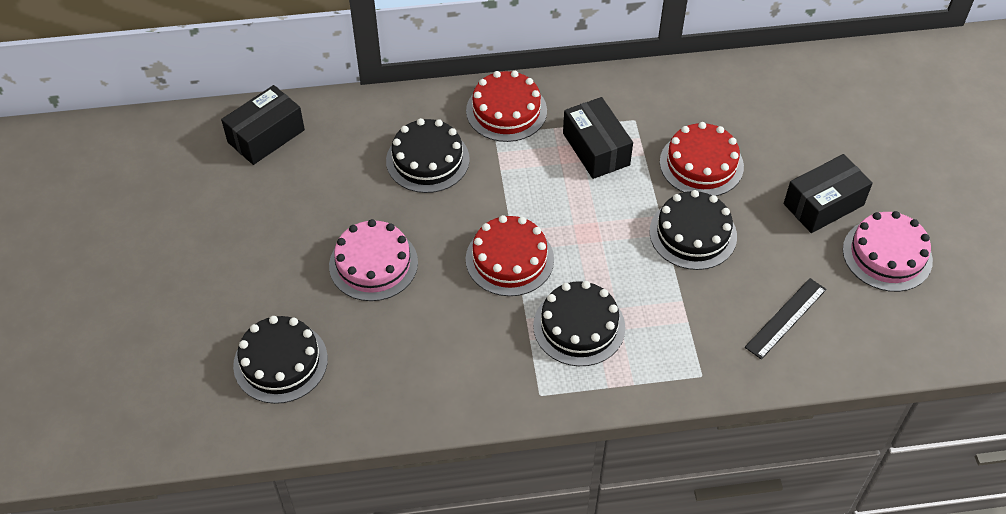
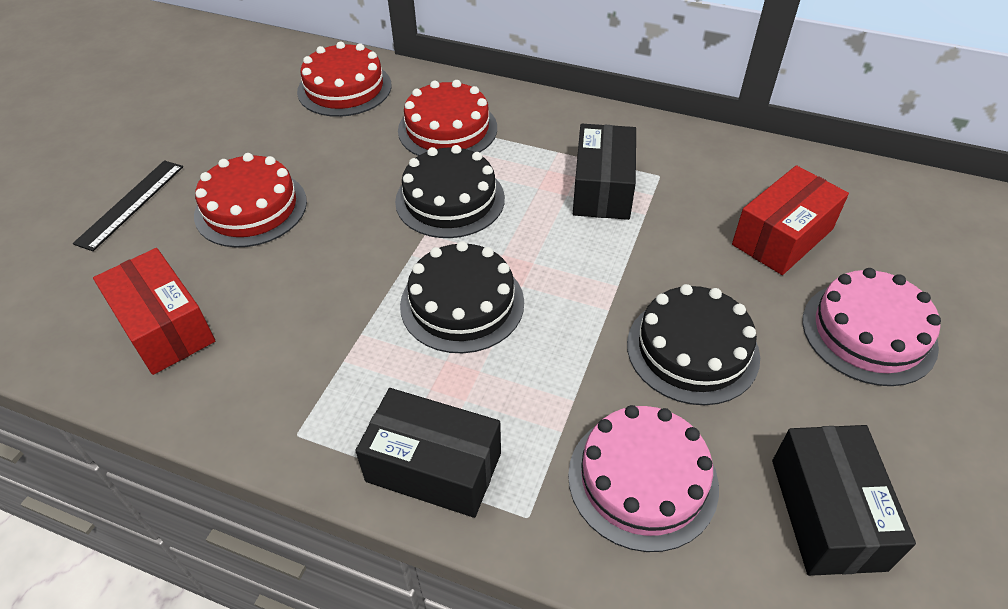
black cake: 4 -> 3
red box: 0 -> 2

